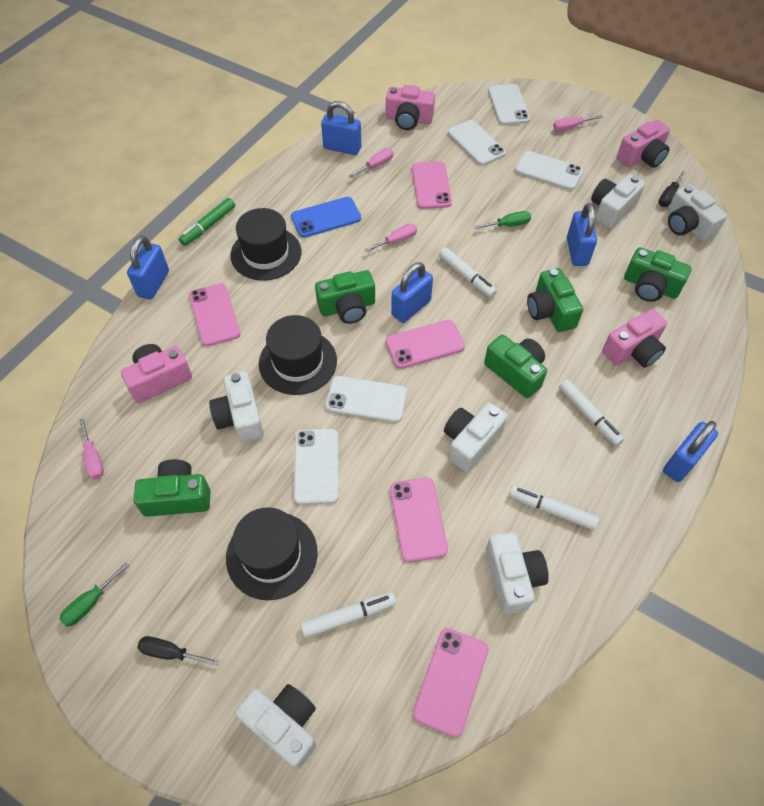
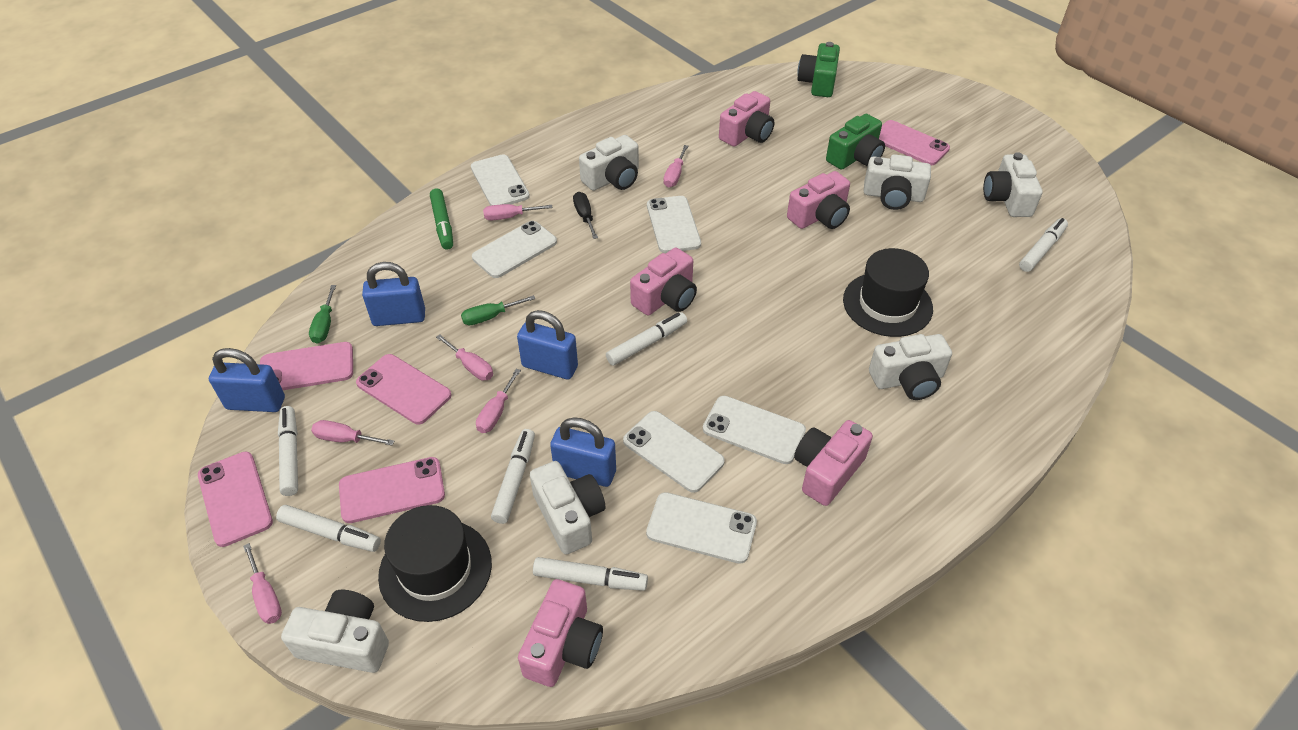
black hat: 3 -> 2
black screwdriver: 2 -> 1
blue padlock: 5 -> 4
blue phone: 1 -> 0
green camera: 5 -> 2
pink camera: 4 -> 5
pink screwdriver: 4 -> 6
white marker: 4 -> 6
white phone: 5 -> 6

